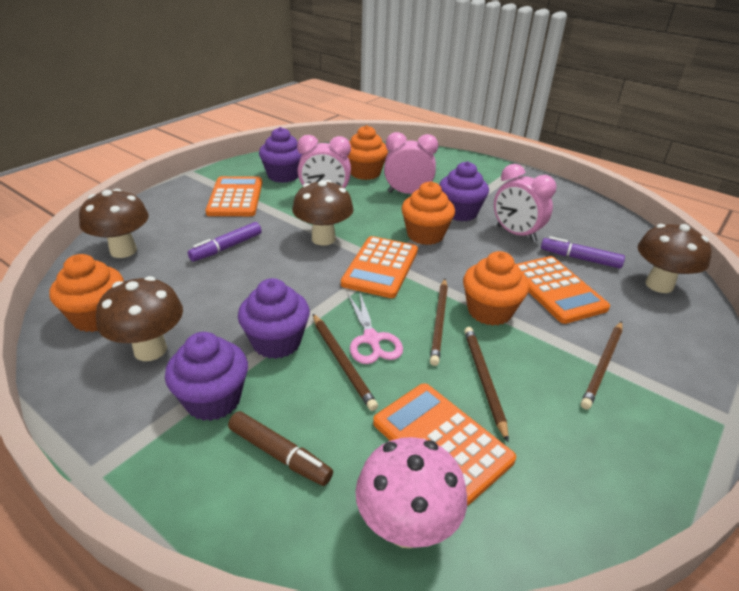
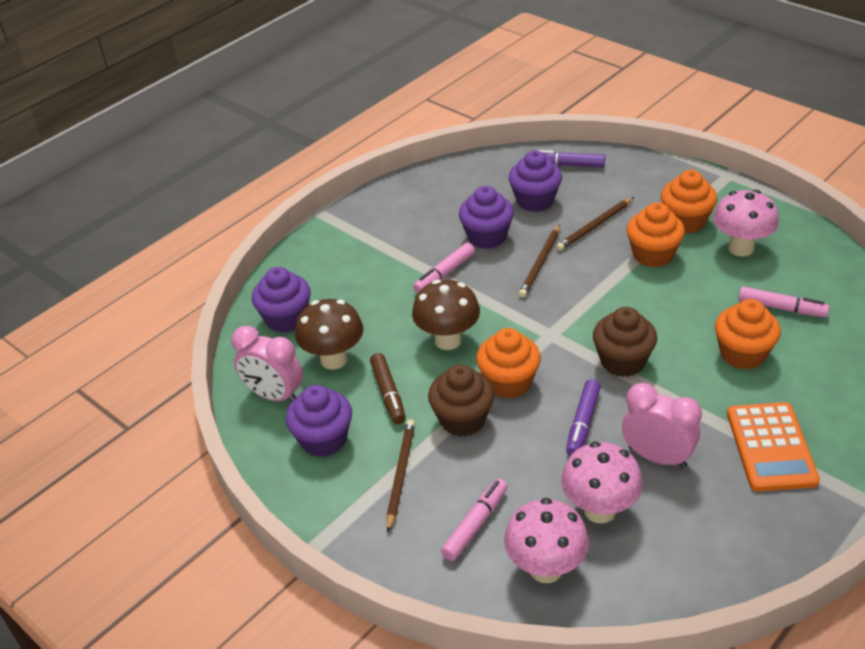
brown cupcake: 0 -> 2
brown mushroom: 4 -> 2
brown pencil: 4 -> 3
orange calculator: 4 -> 1
pink clock: 3 -> 2
pink marker: 0 -> 3
pink mushroom: 1 -> 3
pink scissors: 1 -> 0

